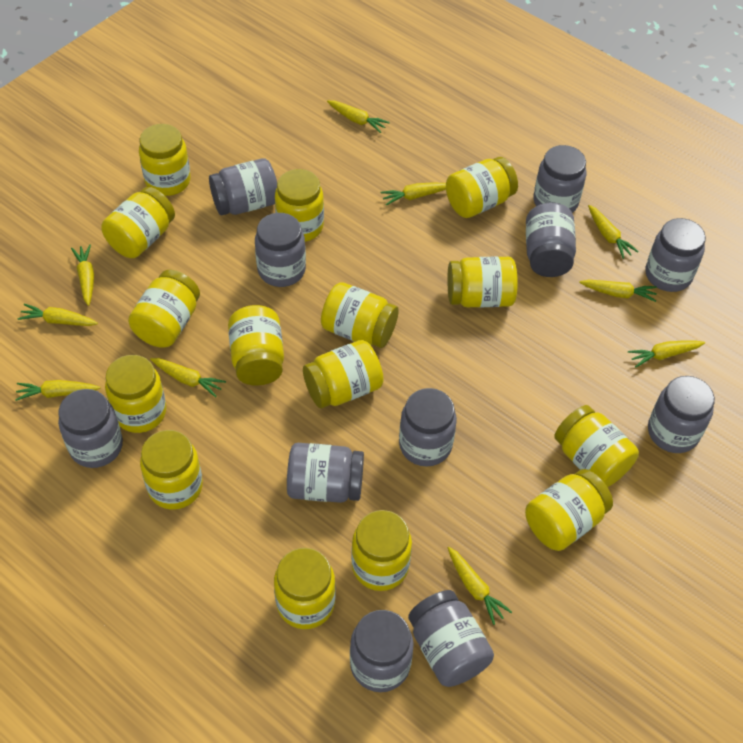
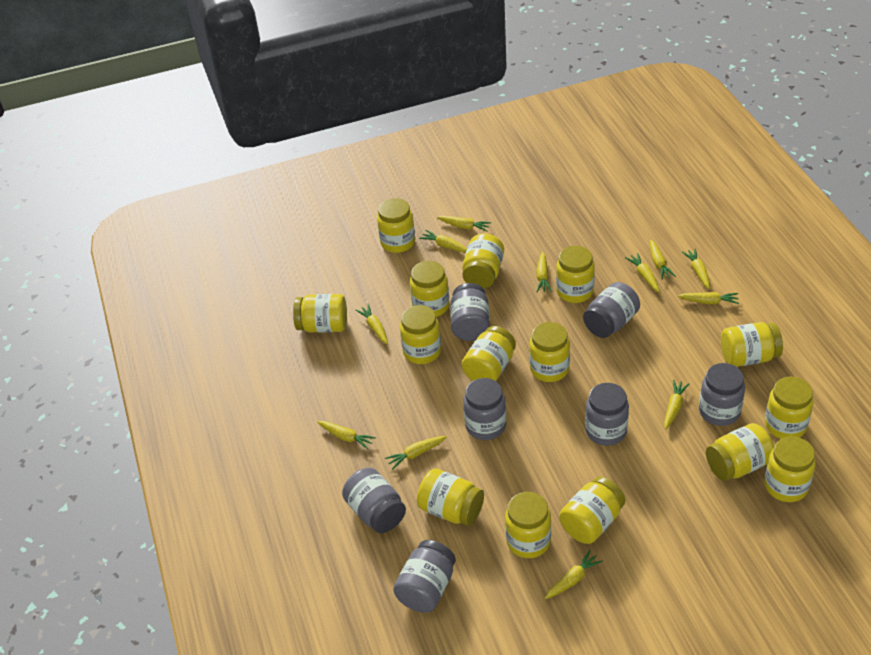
grey jar: 11 -> 7
yellow carrot: 10 -> 12

